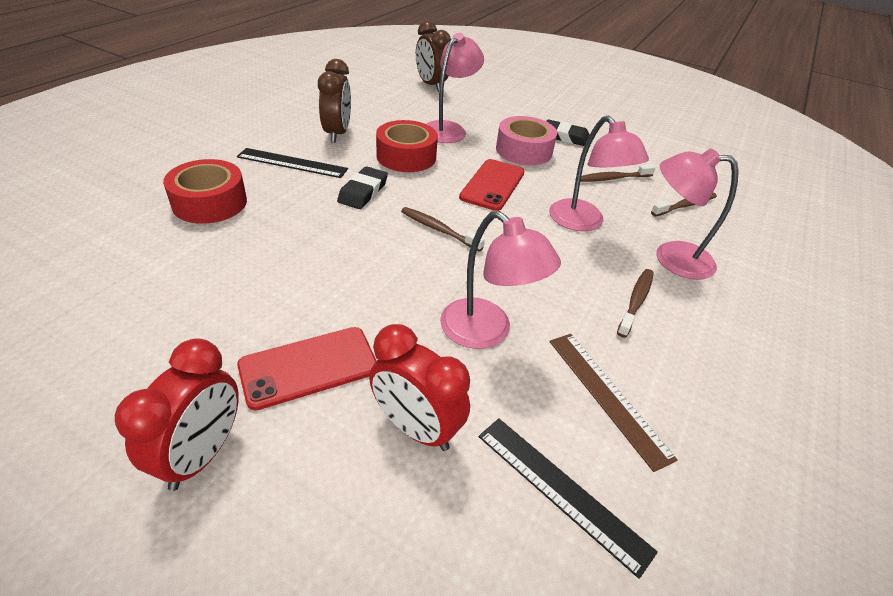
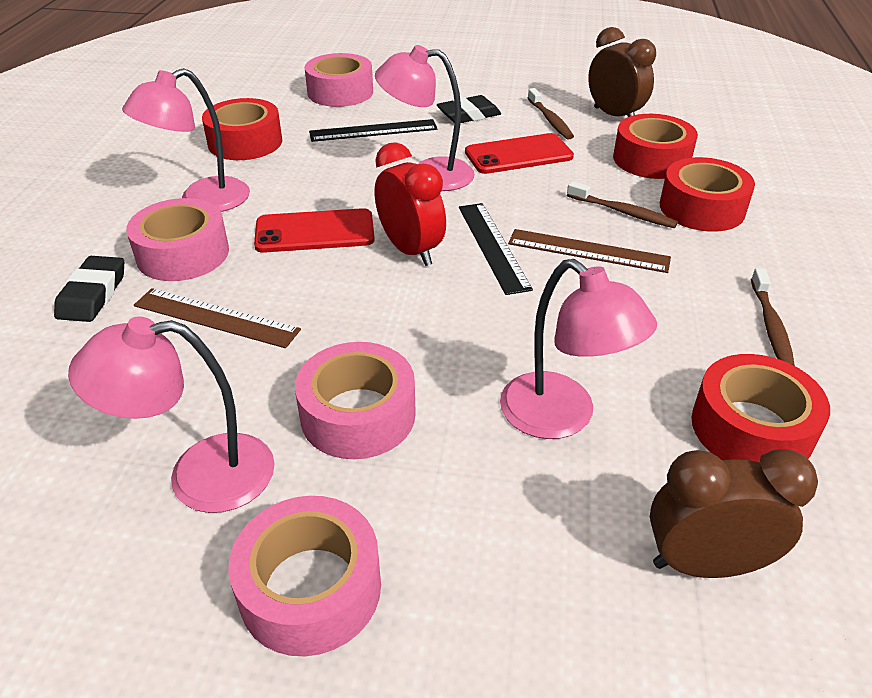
brown ruler: 1 -> 2
brown toothbrush: 4 -> 3
pink tape: 1 -> 4
red clock: 2 -> 1
red tape: 2 -> 4

